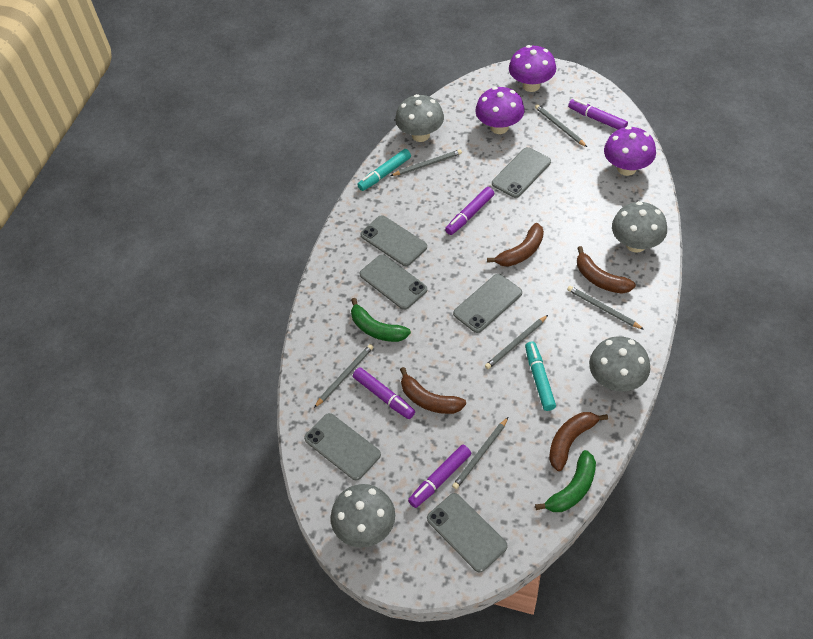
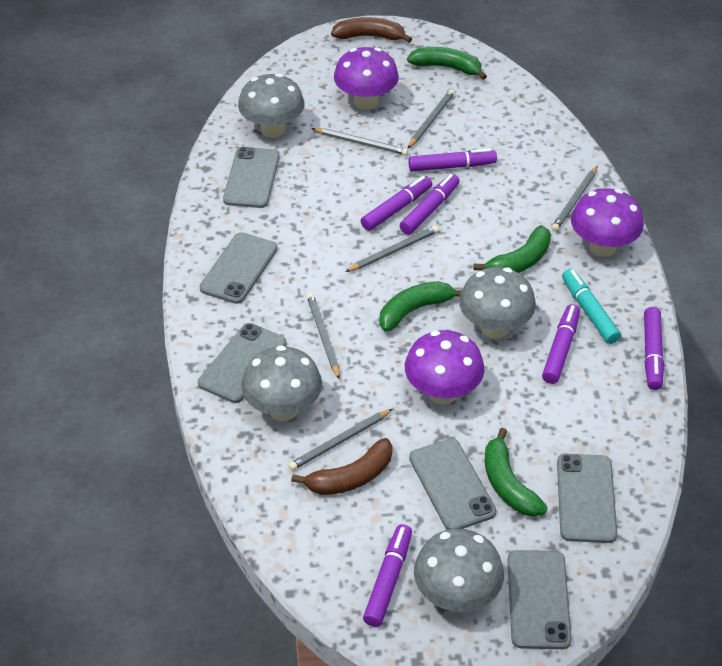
brown banana: 4 -> 2
green banana: 2 -> 4
purple marker: 4 -> 6
turquoise marker: 2 -> 1

